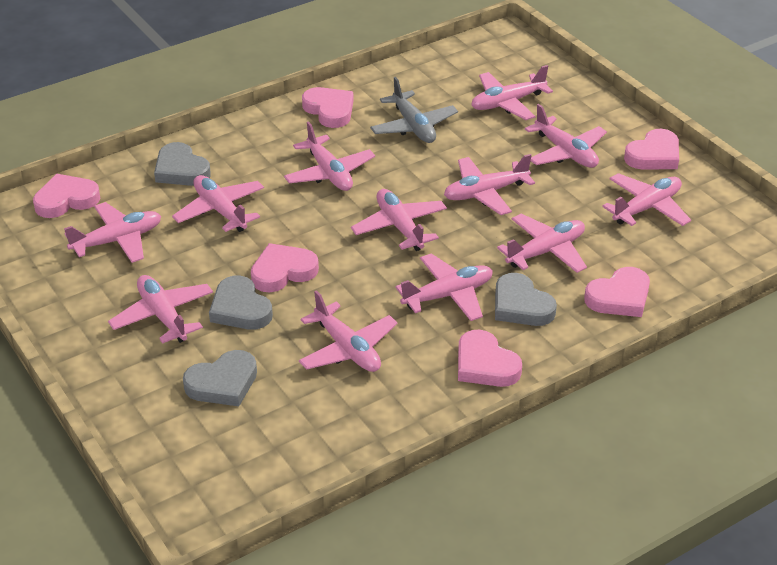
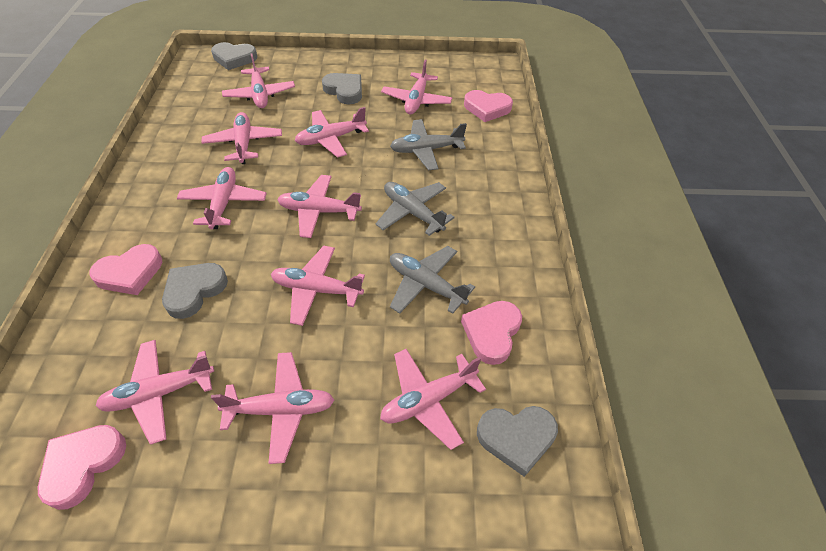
grey plane: 1 -> 3
pink heart: 6 -> 4
pink plane: 12 -> 10

